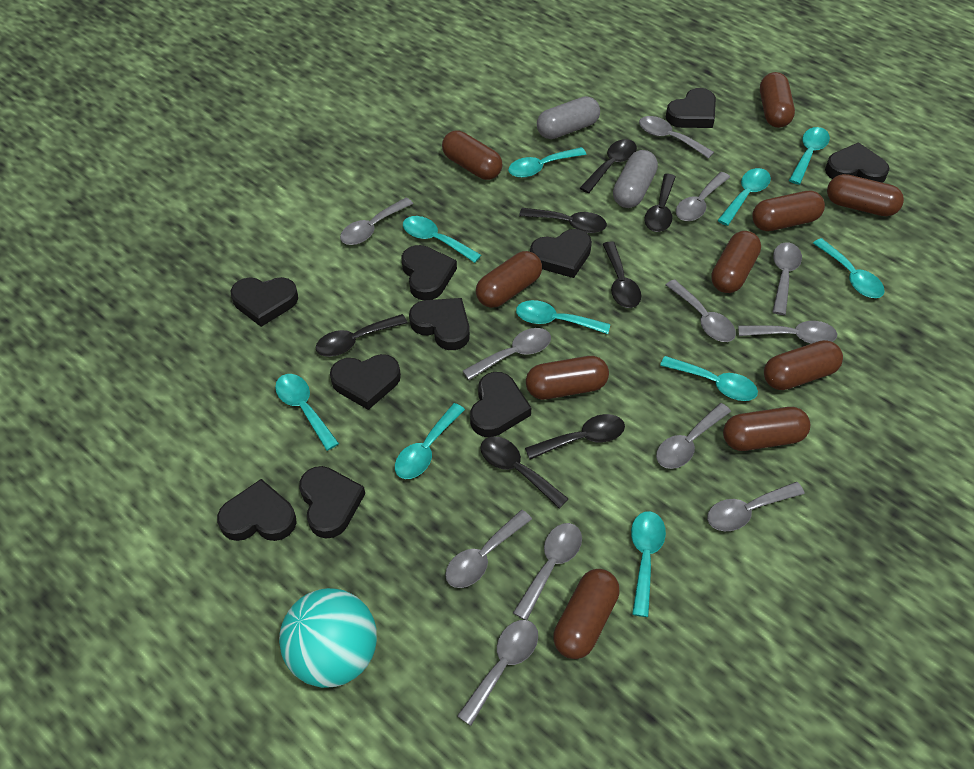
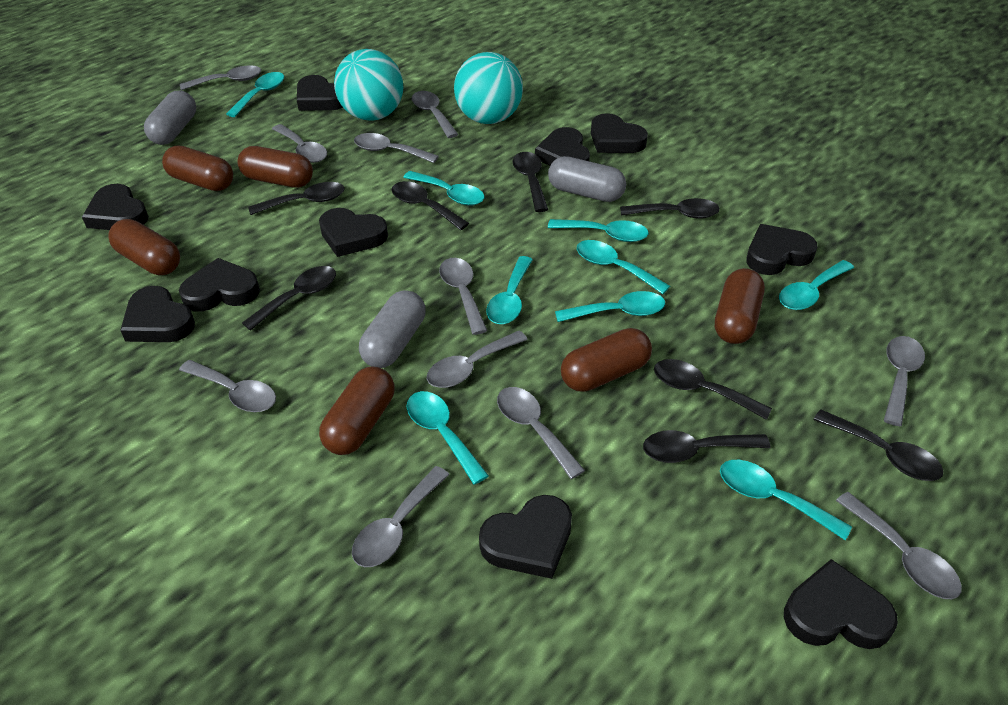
black spoon: 7 -> 8
brown capsule: 10 -> 6
grey capsule: 2 -> 3
grey spoon: 12 -> 11
turquoise ball: 1 -> 2
turquoise spoon: 10 -> 9

